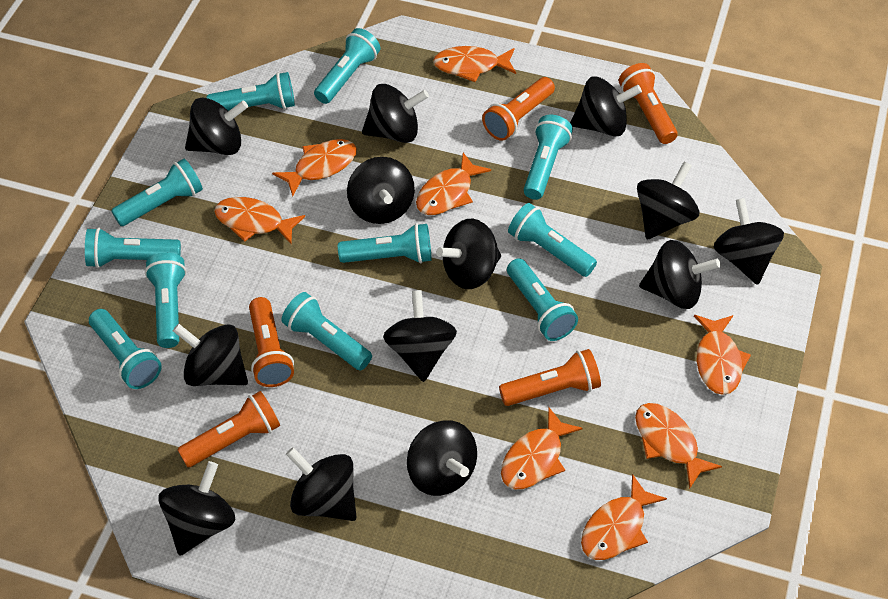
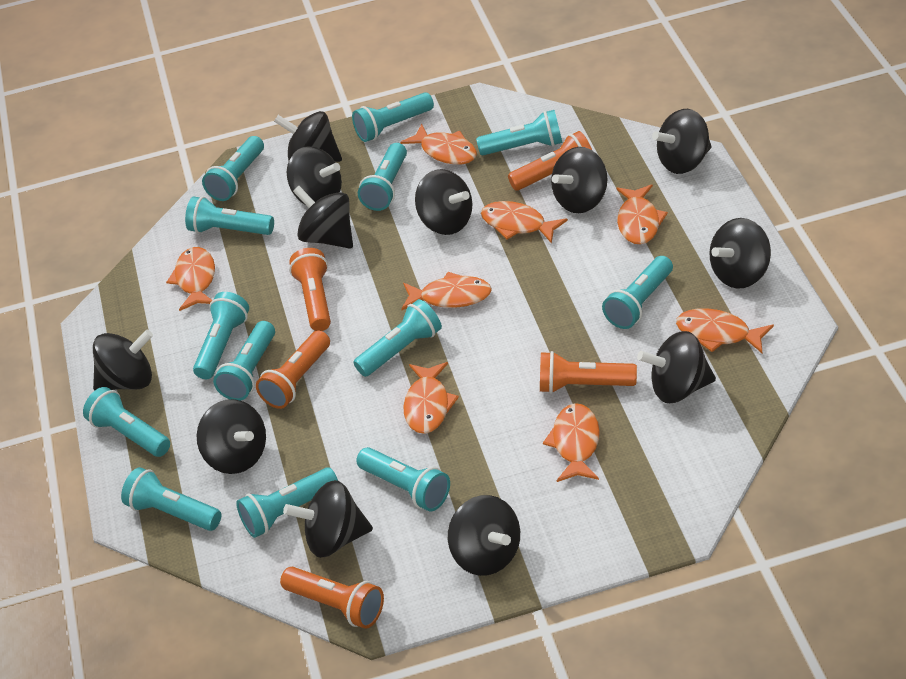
black spinning top: 13 -> 12
turquoise flashlight: 11 -> 13

